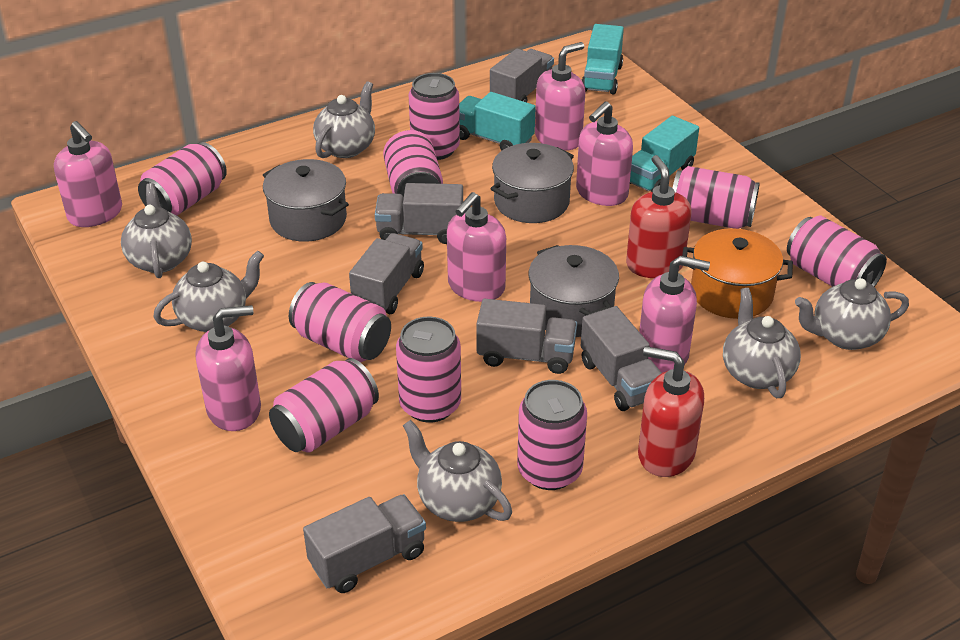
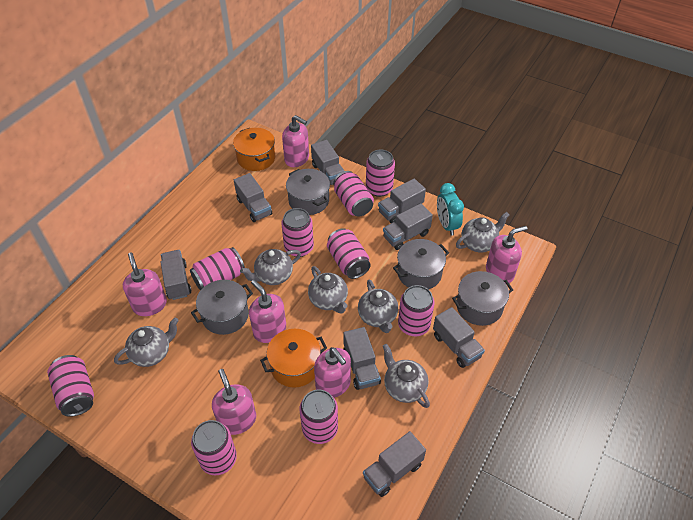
grey pot: 3 -> 4
grey truck: 6 -> 8
orange pot: 1 -> 2
red soap dispenser: 2 -> 0
turquoise clock: 0 -> 1
turquoise truck: 3 -> 0

